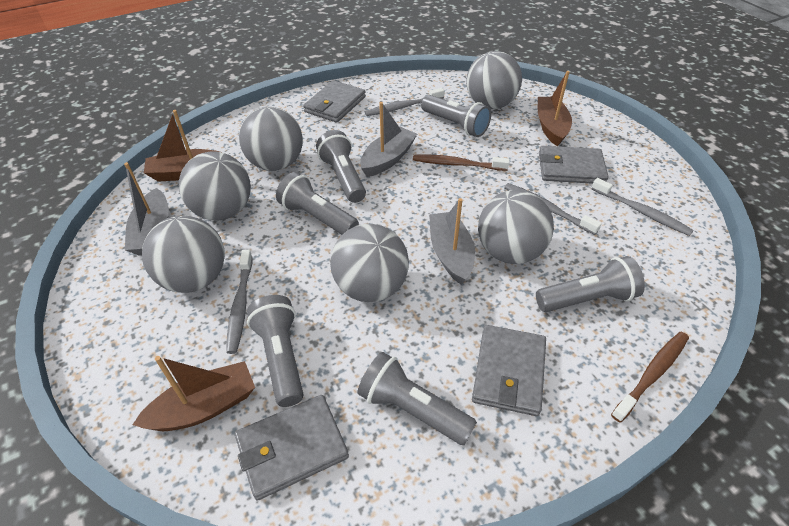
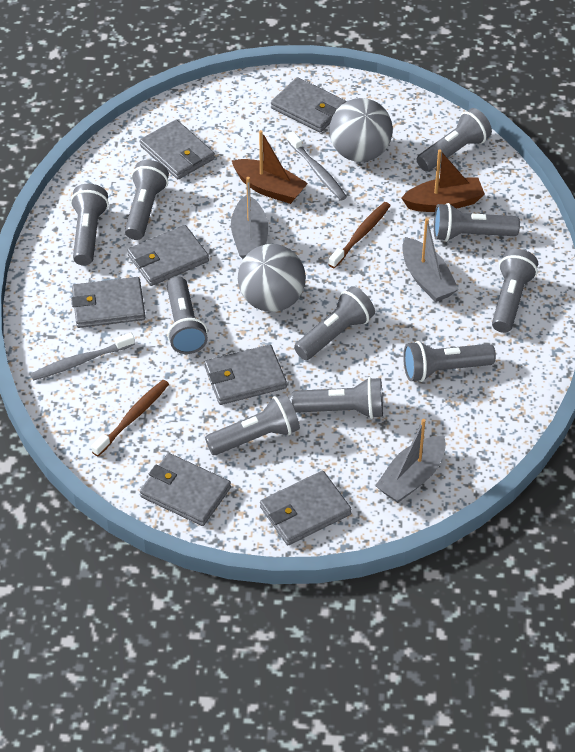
brown boat: 3 -> 2
grey ball: 6 -> 2
grey flashlight: 6 -> 10
grey toothbrush: 4 -> 2
grey wallet: 4 -> 7

